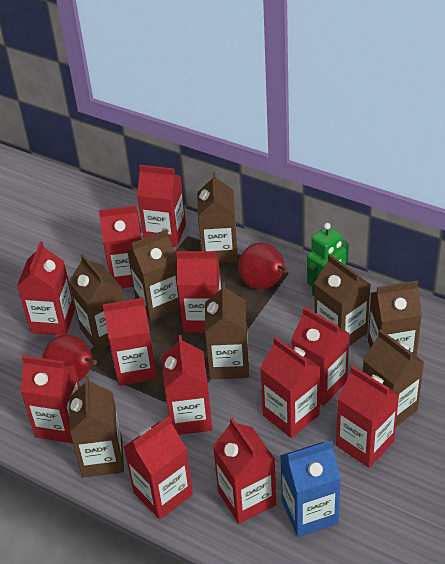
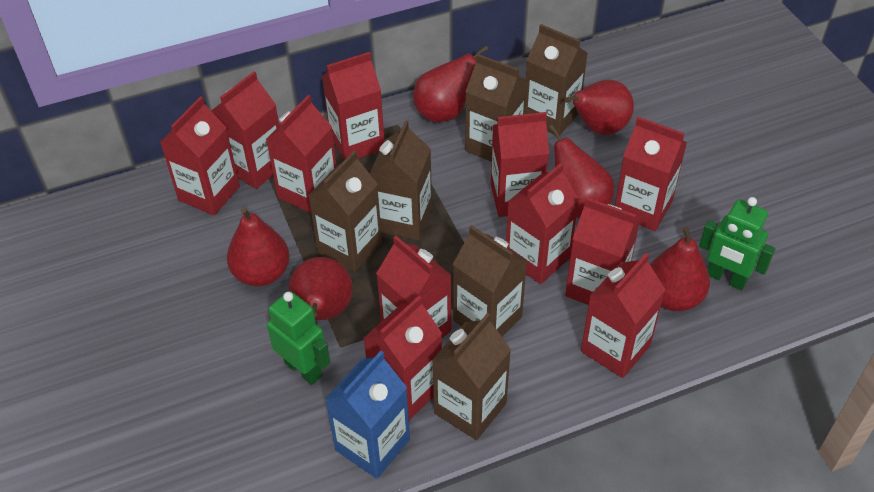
brown carton: 8 -> 6
green robot: 1 -> 2
red carton: 12 -> 11
red pear: 2 -> 6

